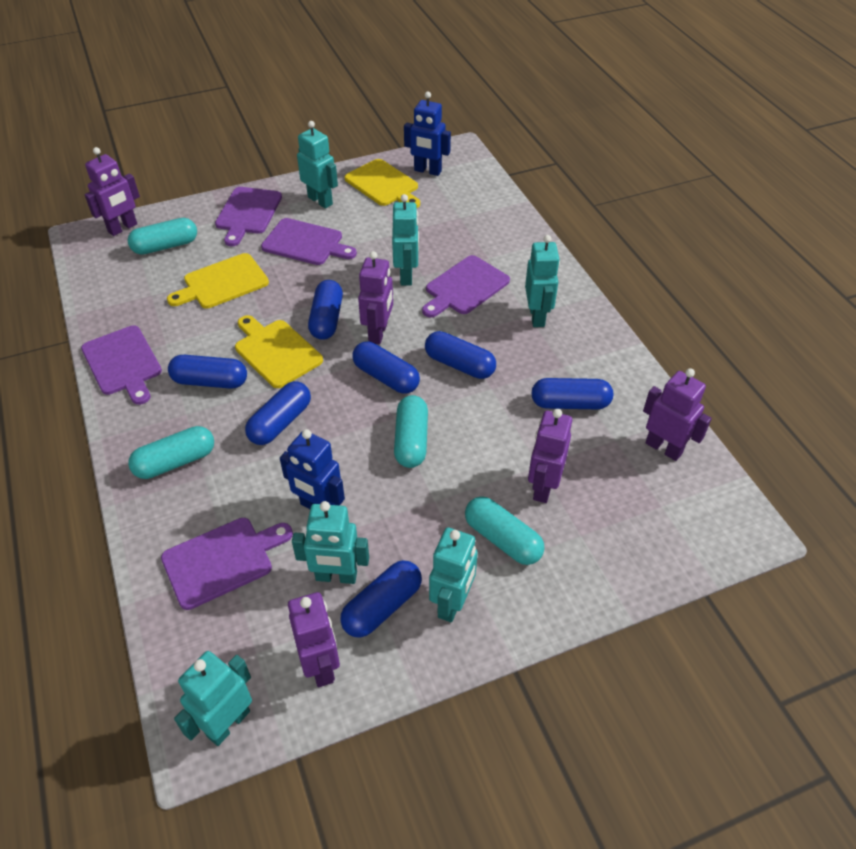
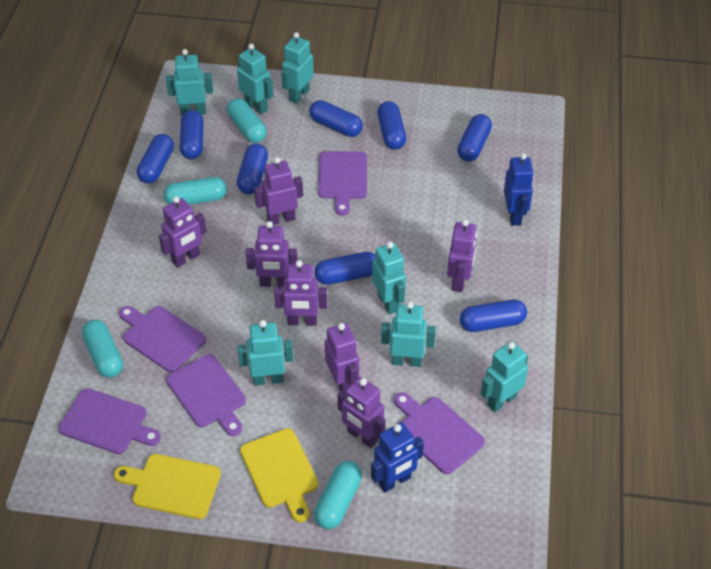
blue capsule: 7 -> 8
purple robot: 5 -> 7
turquoise robot: 6 -> 7
yellow cutting board: 3 -> 2

